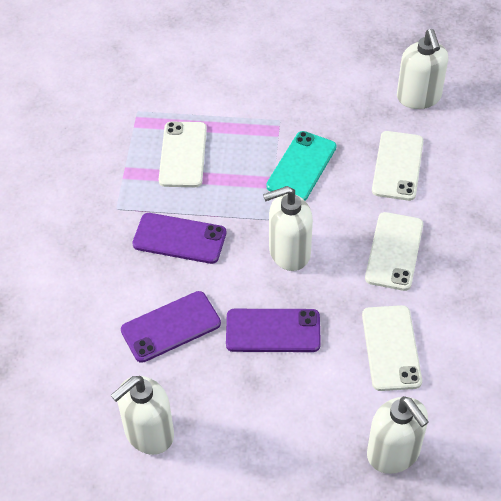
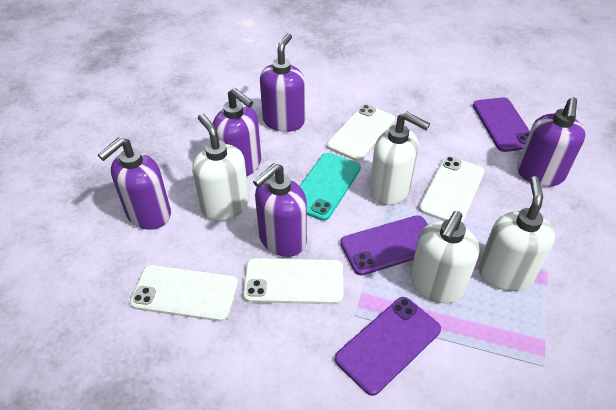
purple soap dispenser: 0 -> 5

